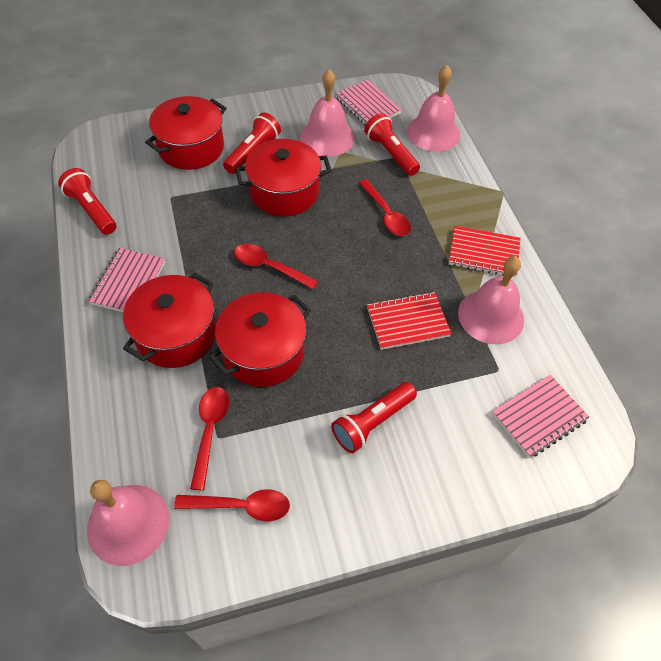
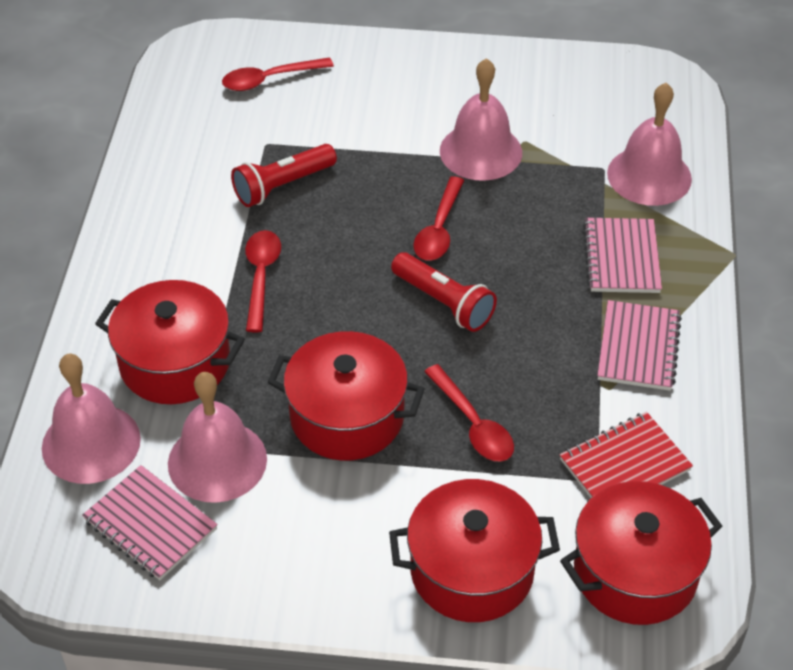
red flashlight: 4 -> 2
red notebook: 2 -> 1

